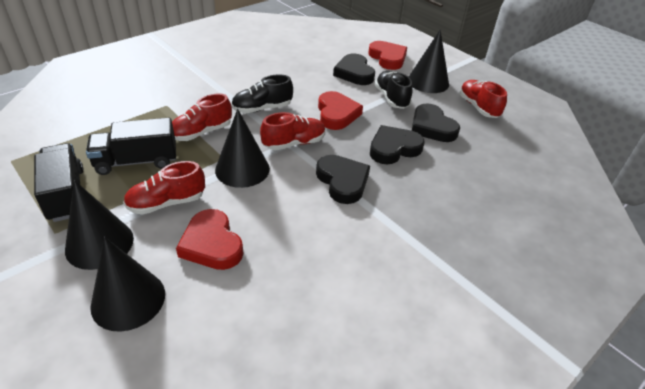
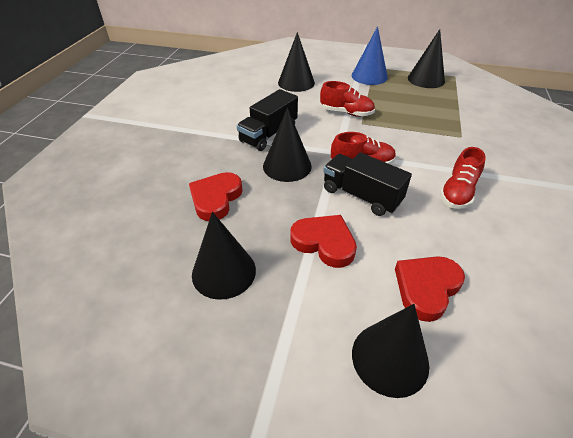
black cone: 4 -> 5
black heart: 4 -> 0
black shoe: 2 -> 0
blue cone: 0 -> 1
red shoe: 4 -> 3

